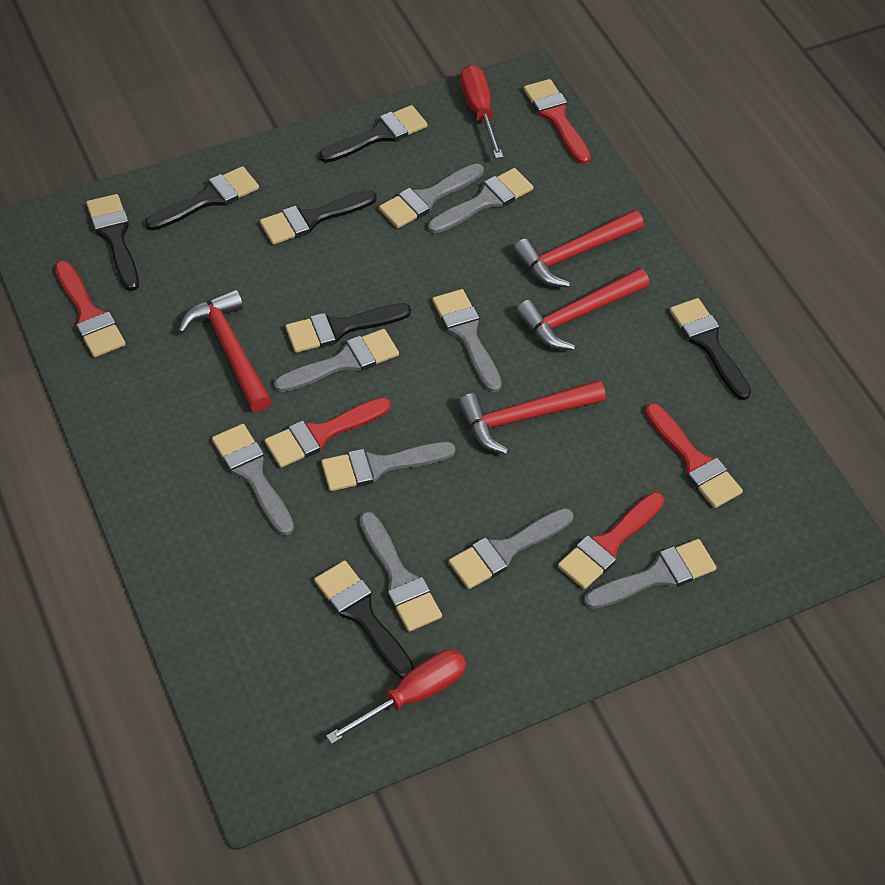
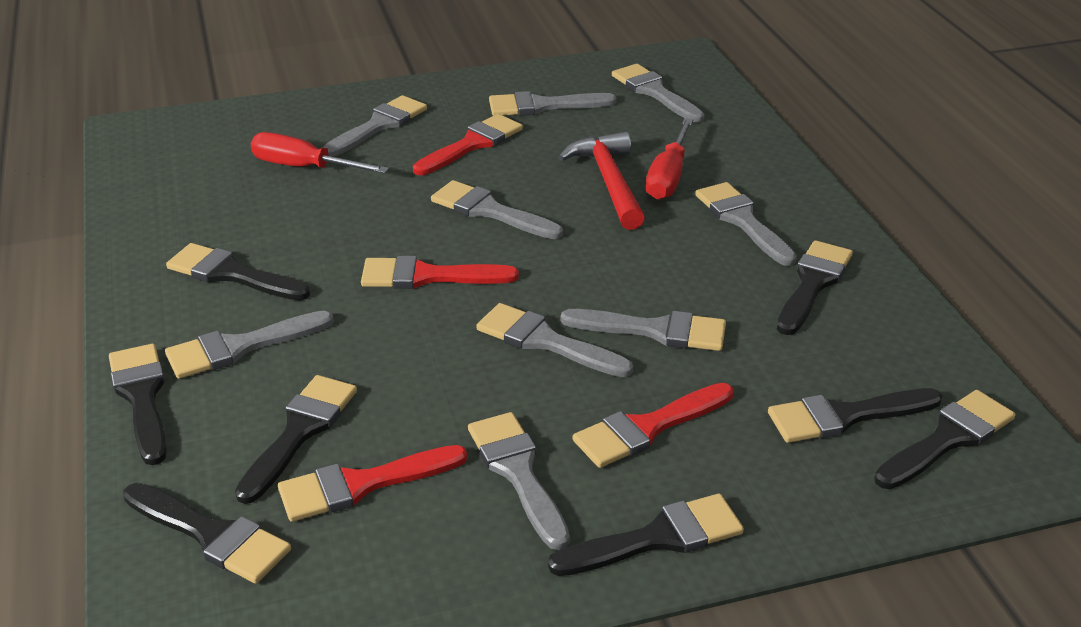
black brush: 7 -> 8
red brush: 5 -> 4
red hammer: 4 -> 1

